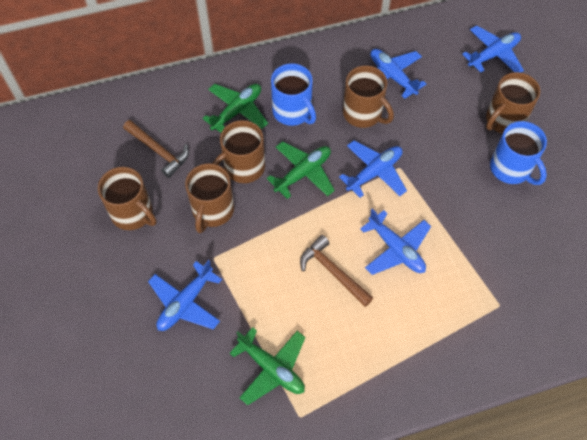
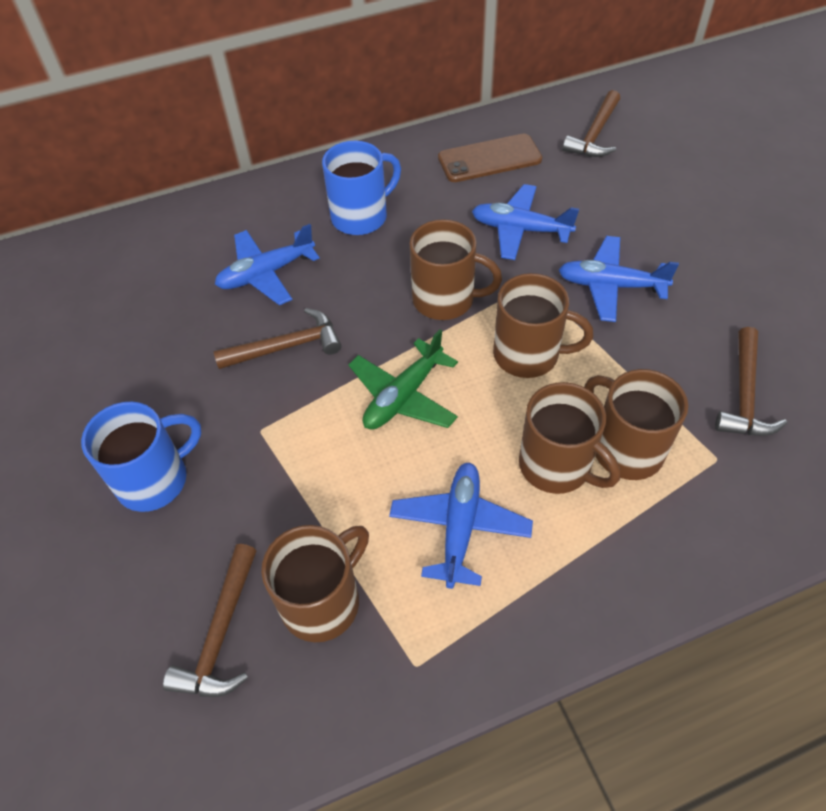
blue plane: 5 -> 4
brown hammer: 2 -> 4
brown phone: 0 -> 1
green plane: 3 -> 1

